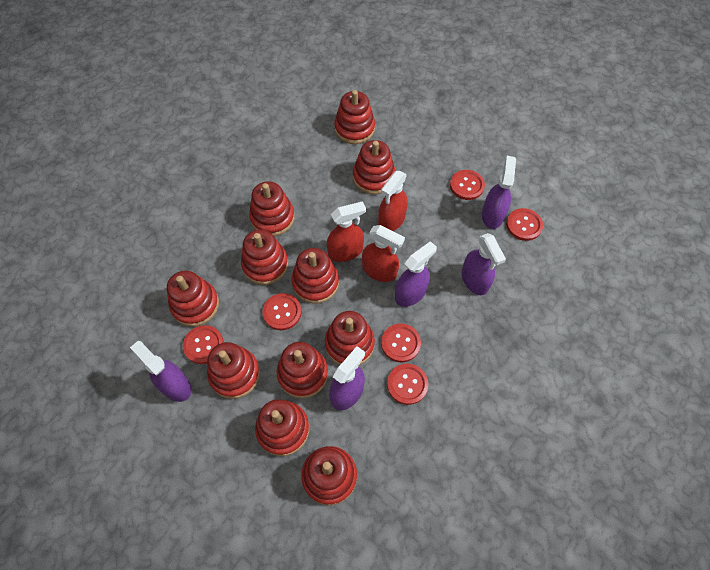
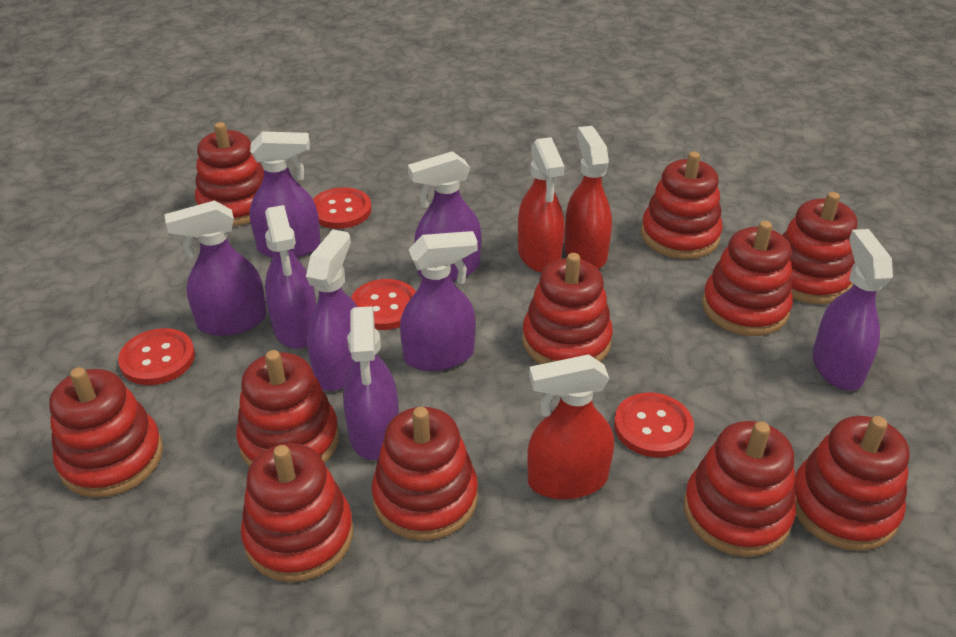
purple spray bottle: 5 -> 8
red button: 6 -> 4

